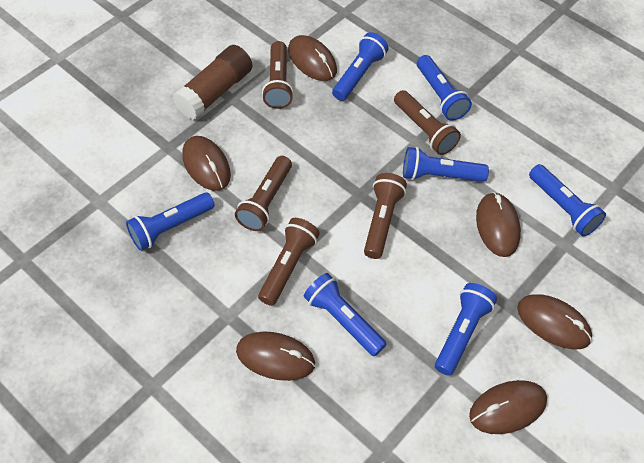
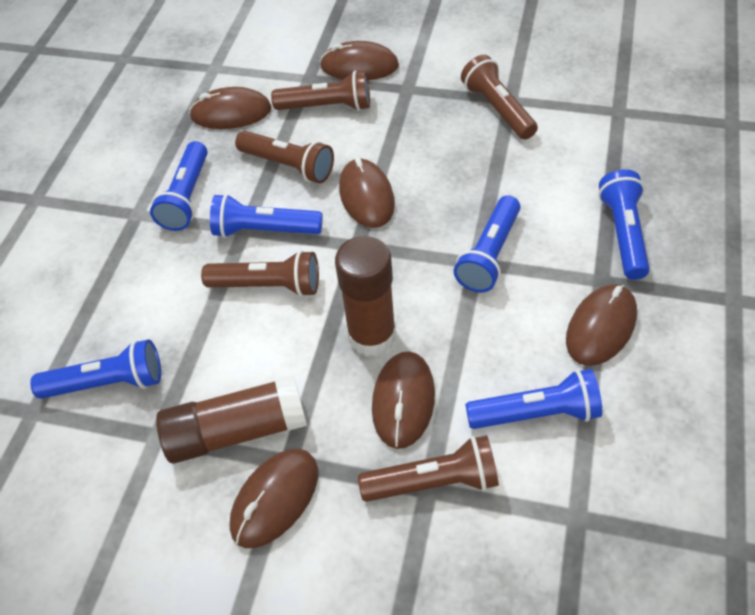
blue flashlight: 7 -> 6
brown glue stick: 1 -> 2

